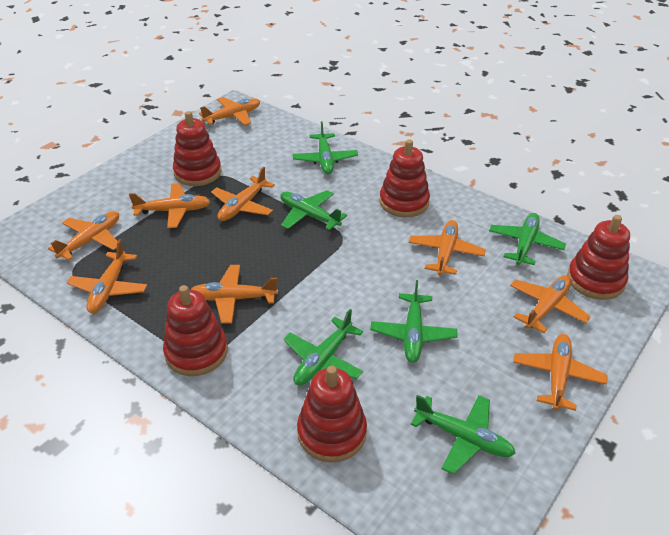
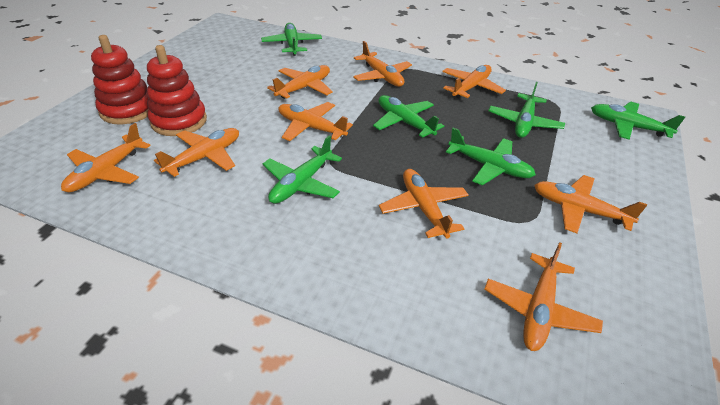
red stacking toy: 5 -> 2

